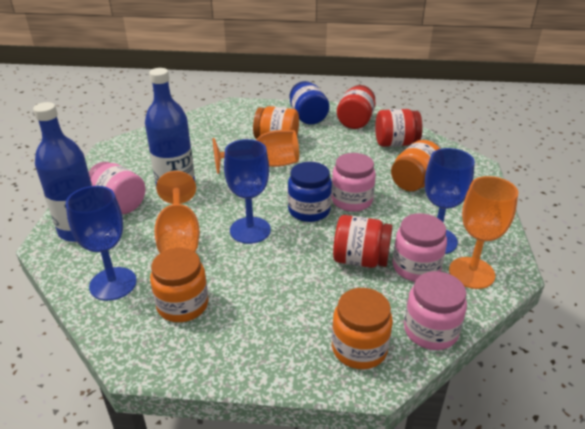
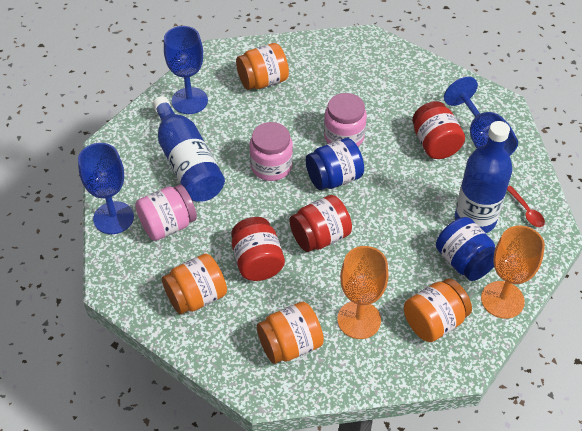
orange goblet: 3 -> 2
pink jar: 4 -> 3
red spoon: 0 -> 1

